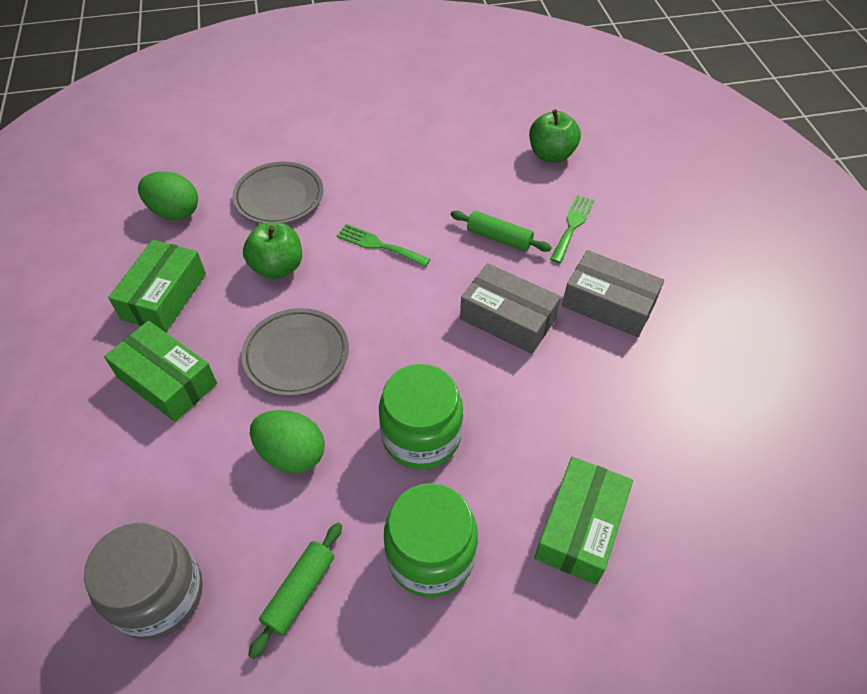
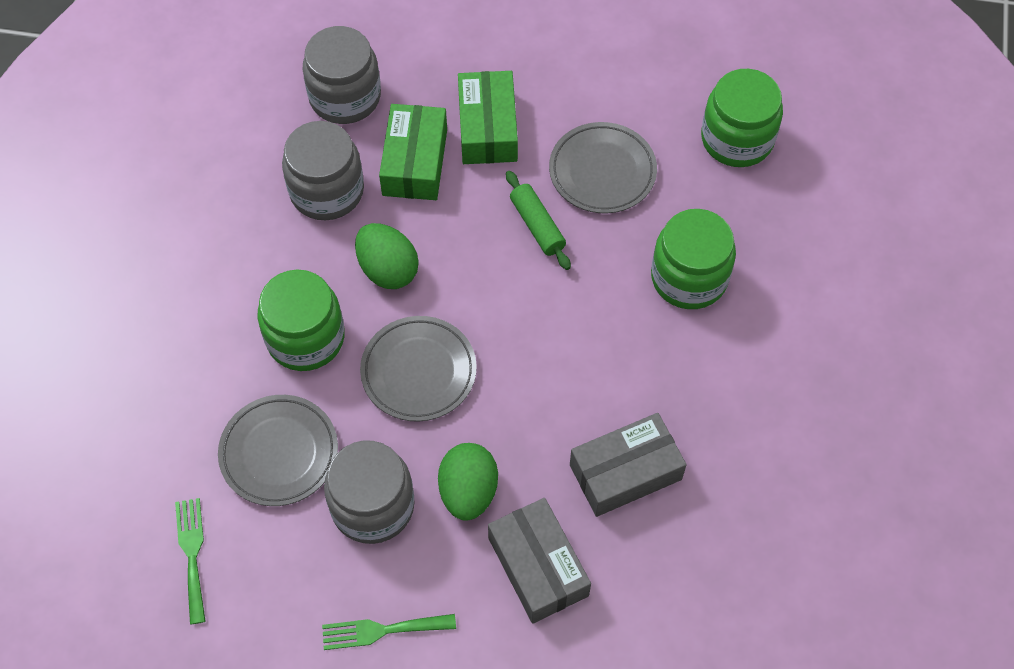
green apple: 2 -> 0
green box: 3 -> 2
green jar: 2 -> 3
green rolling pin: 2 -> 1
grey jar: 1 -> 3
grey plate: 2 -> 3

